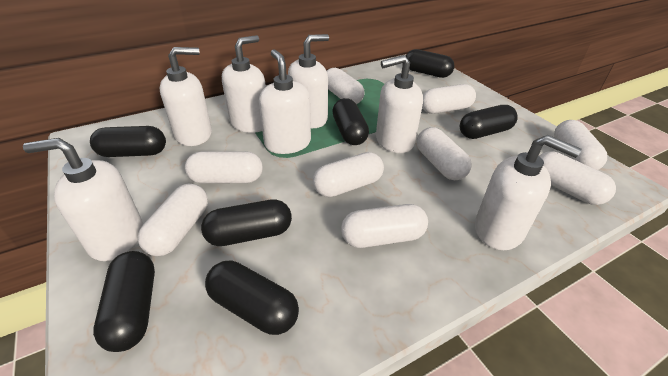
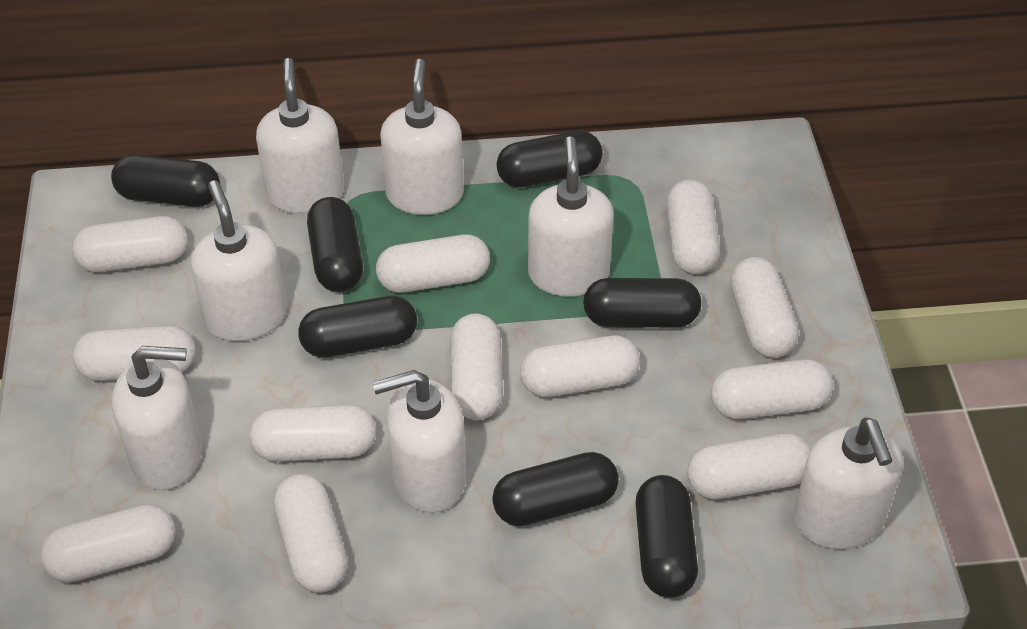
white capsule: 9 -> 12

